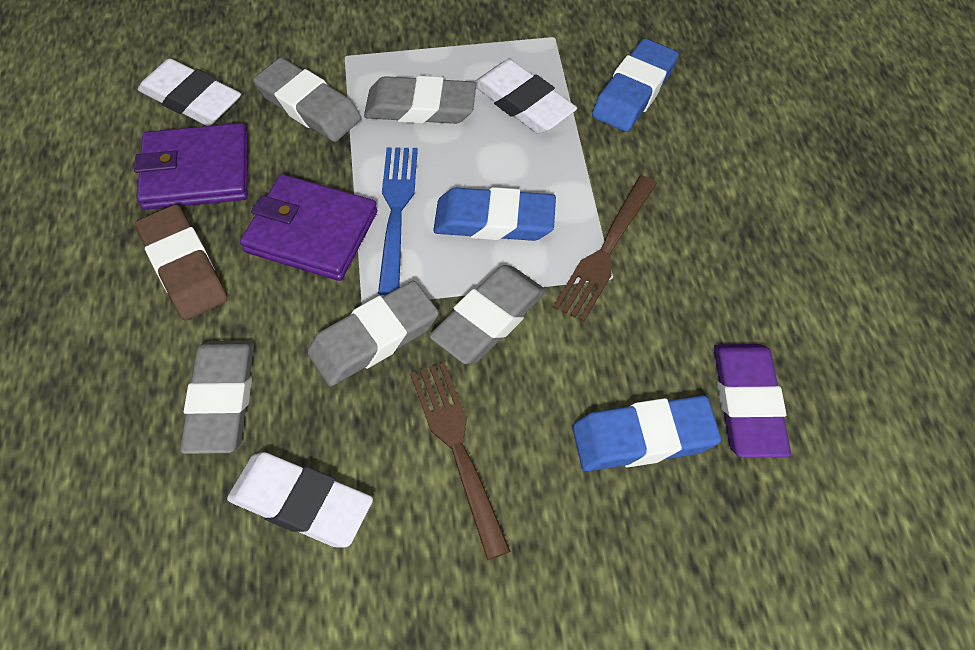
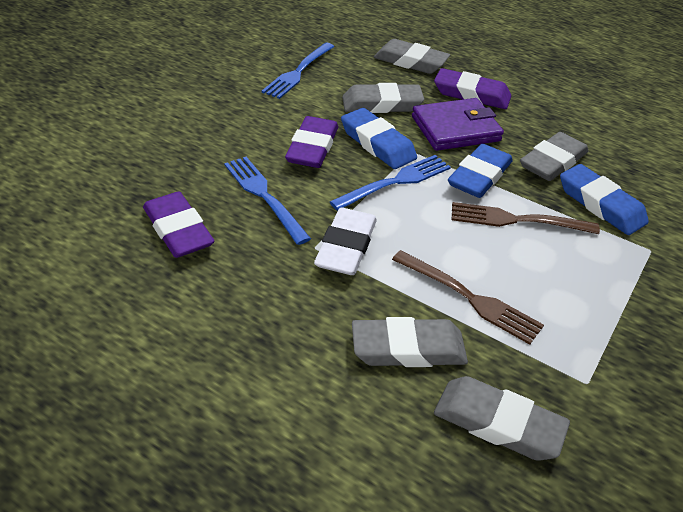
blue fork: 1 -> 3
brown eraser: 1 -> 0
purple eraser: 1 -> 3
purple wallet: 2 -> 1
white eraser: 3 -> 1

